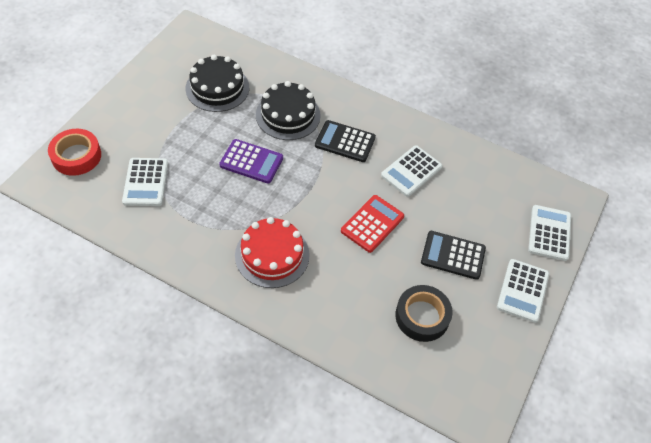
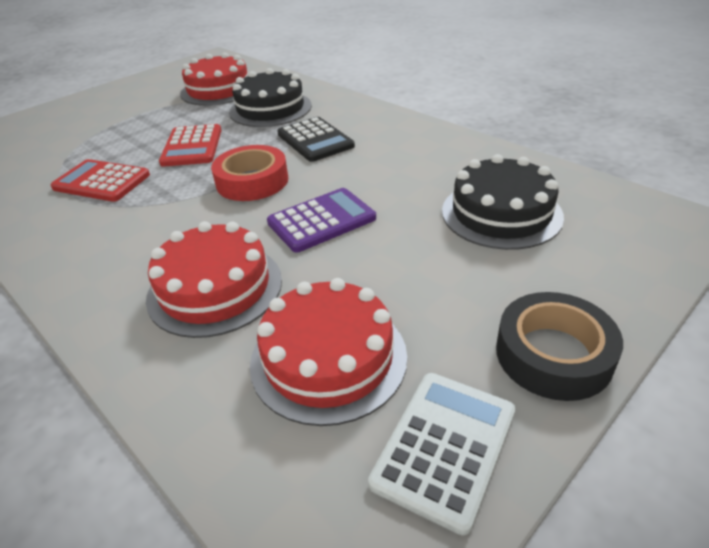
black calculator: 2 -> 1
red cake: 1 -> 3
red calculator: 1 -> 2
white calculator: 4 -> 1

